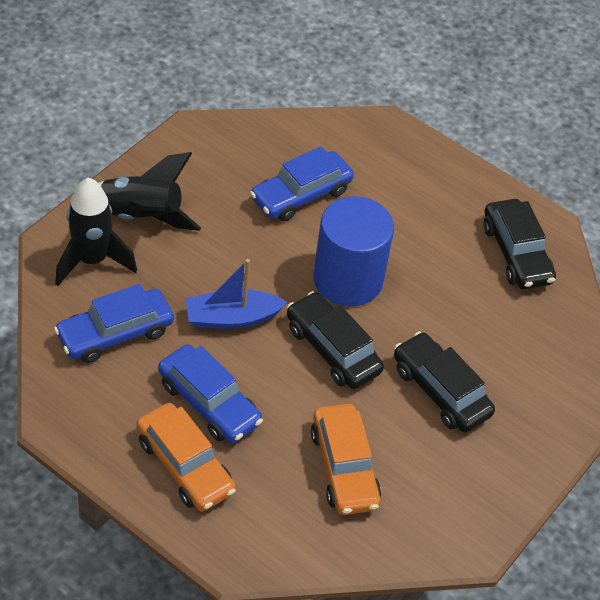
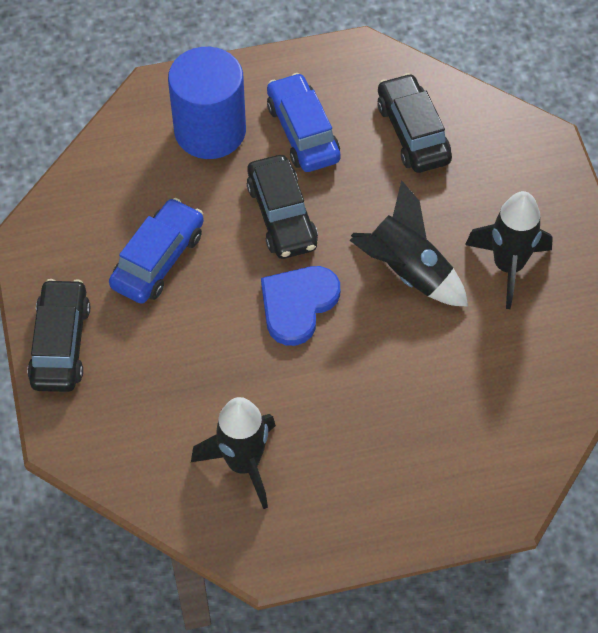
black rocket: 2 -> 3
blue boat: 1 -> 0
blue car: 3 -> 2
blue heart: 0 -> 1
orange car: 2 -> 0

